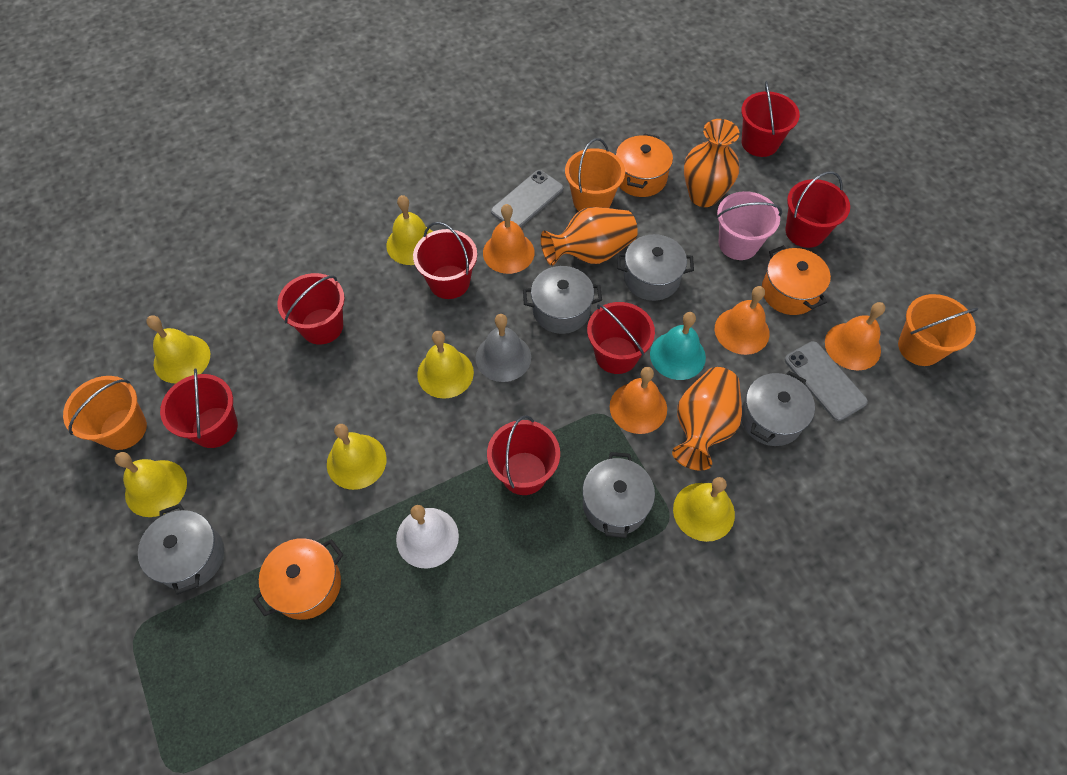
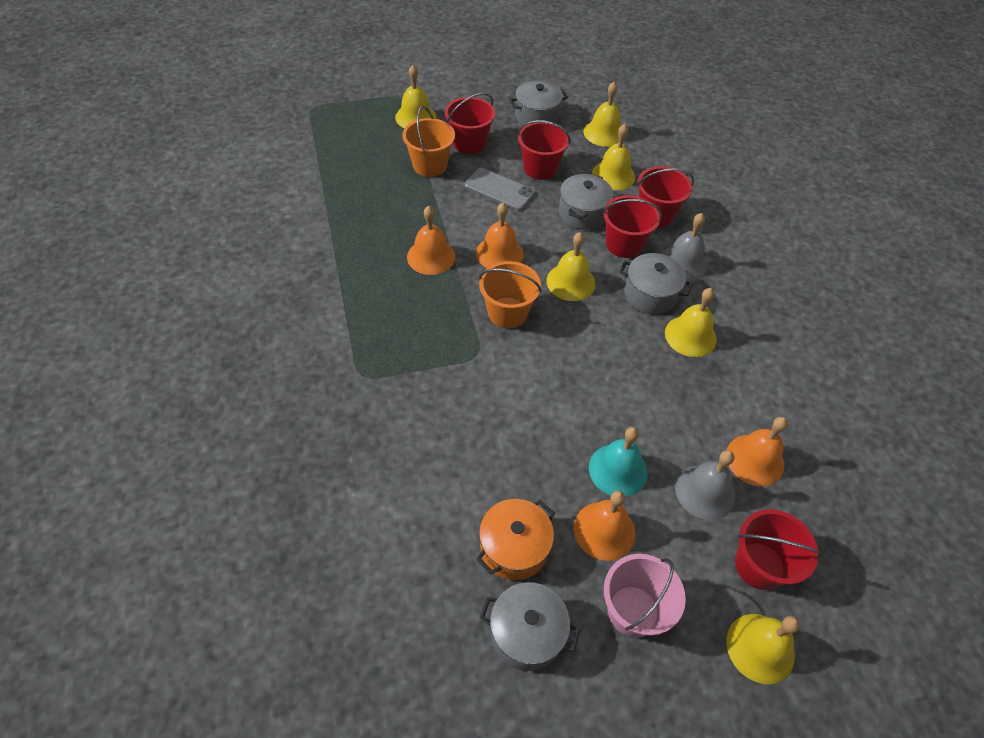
grey bell: 1 -> 2
grey phone: 2 -> 1
grey pot: 5 -> 4
orange bucket: 3 -> 2
orange pot: 3 -> 1
orange vase: 3 -> 0
red bucket: 7 -> 5
white bell: 1 -> 0

